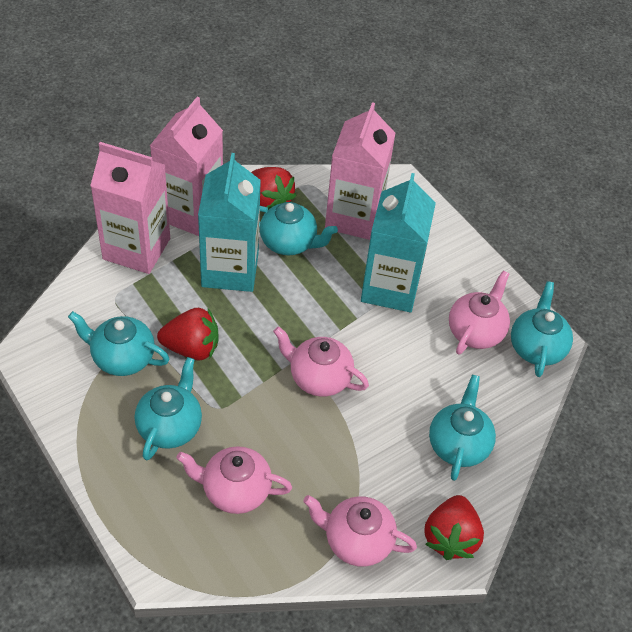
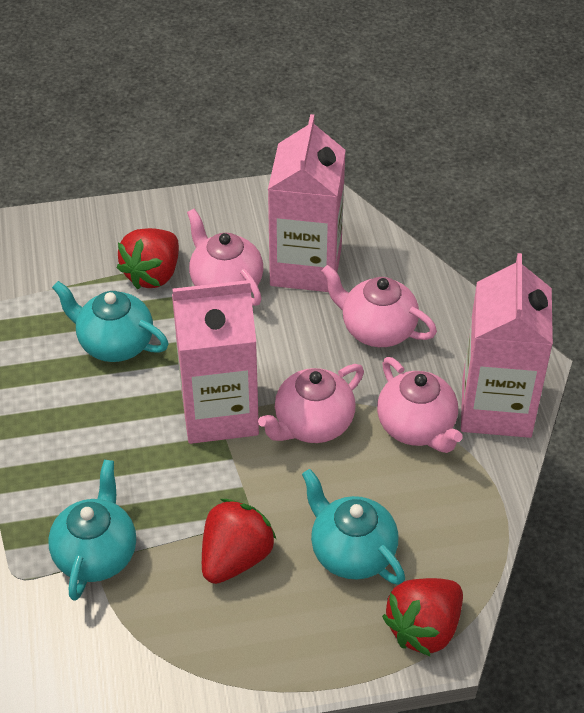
turquoise carton: 2 -> 0
turquoise teapot: 5 -> 3

